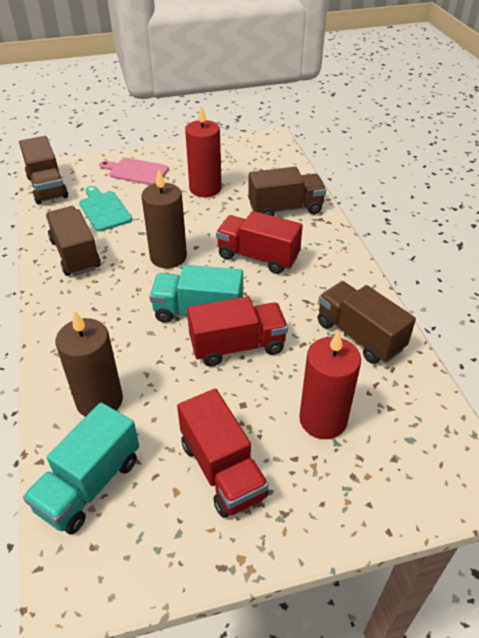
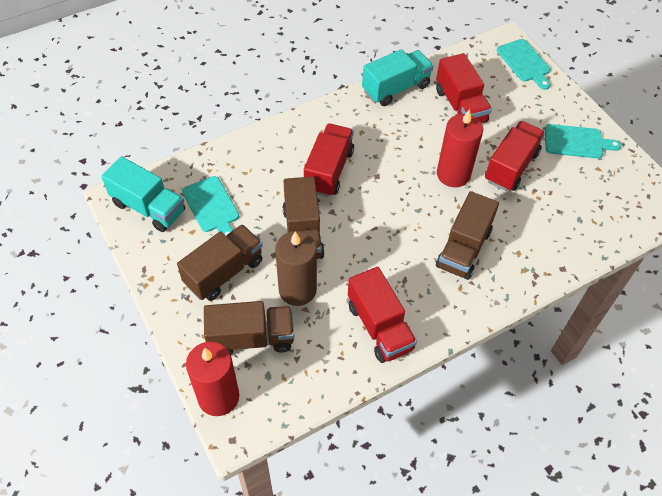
brown candle: 2 -> 1
pink cutting board: 1 -> 0
red truck: 3 -> 4
turquoise cutting board: 1 -> 3

